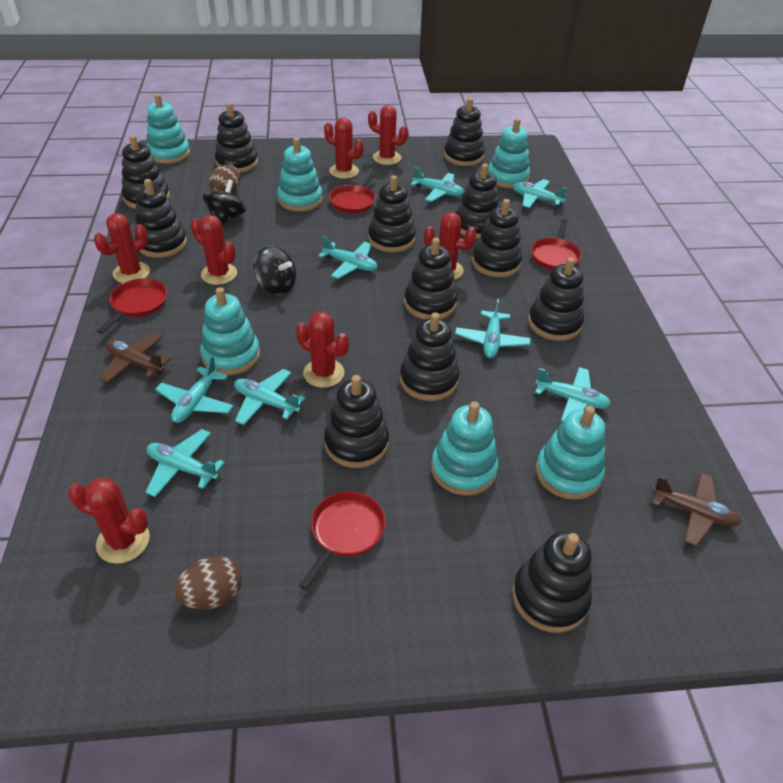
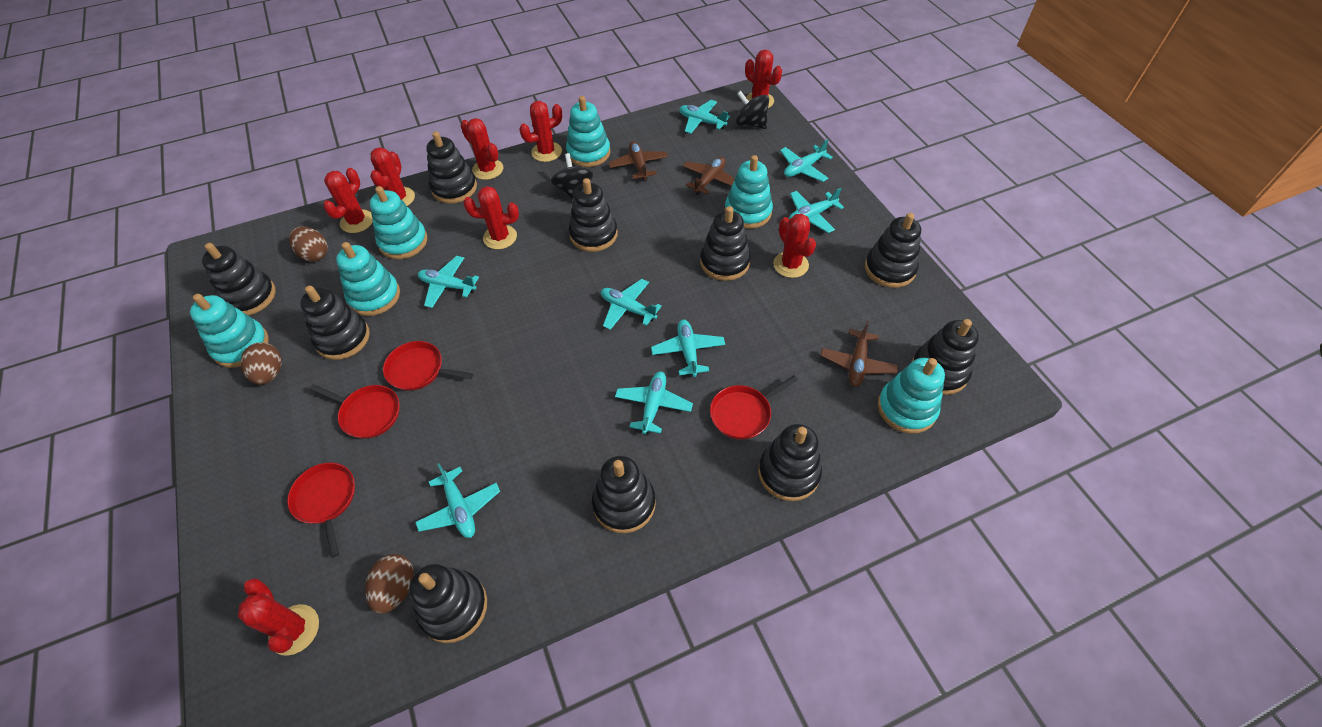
black stacking toy: 12 -> 10
brown egg: 2 -> 3
brown plane: 2 -> 3
red cactus: 7 -> 8

